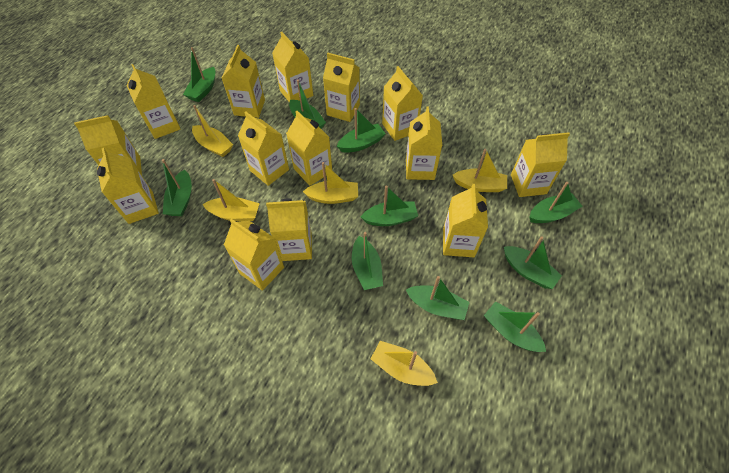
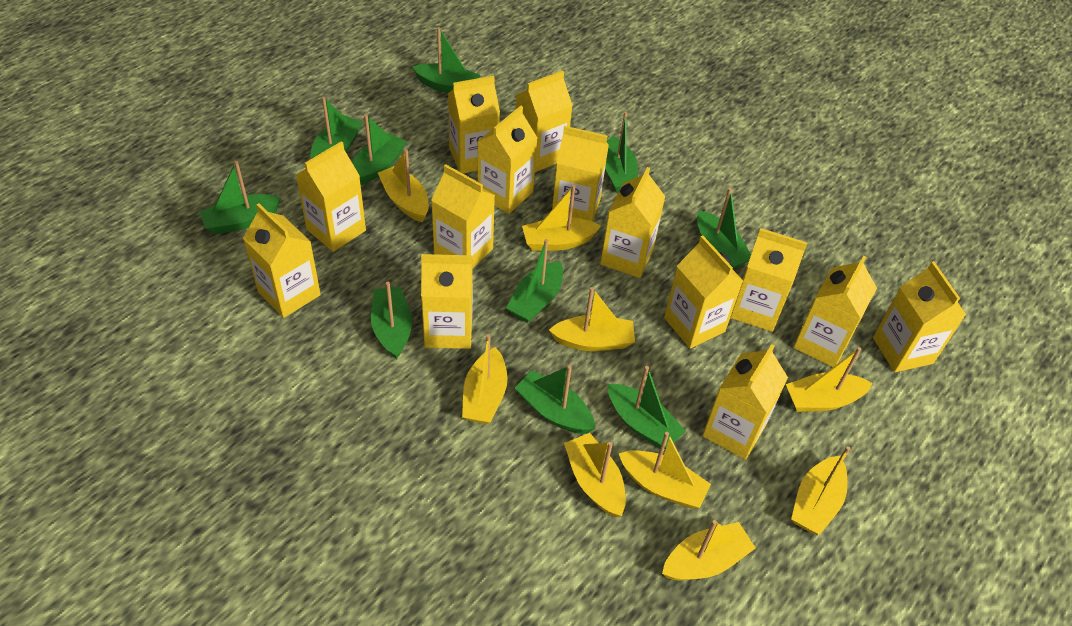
yellow boat: 5 -> 9

